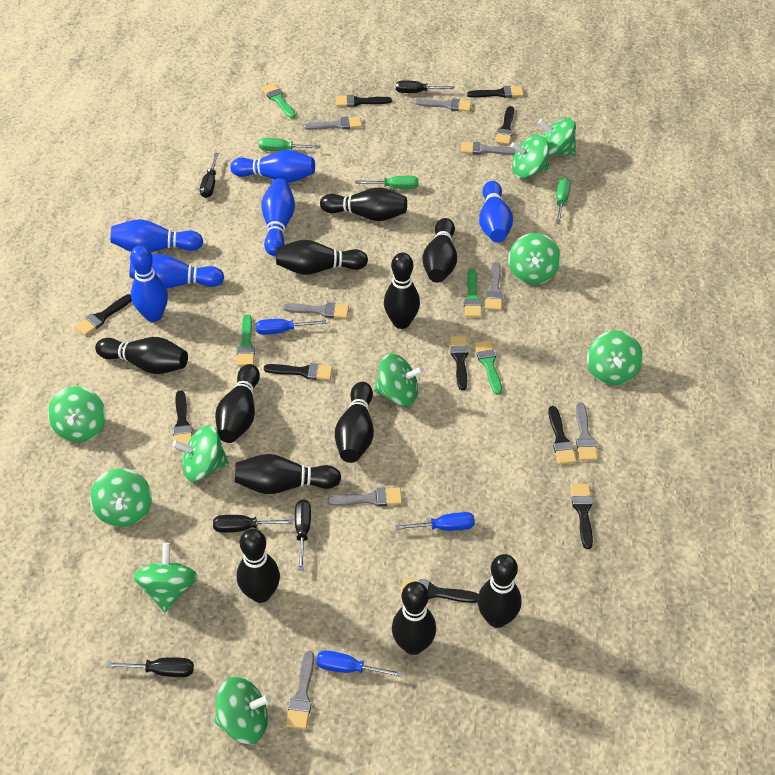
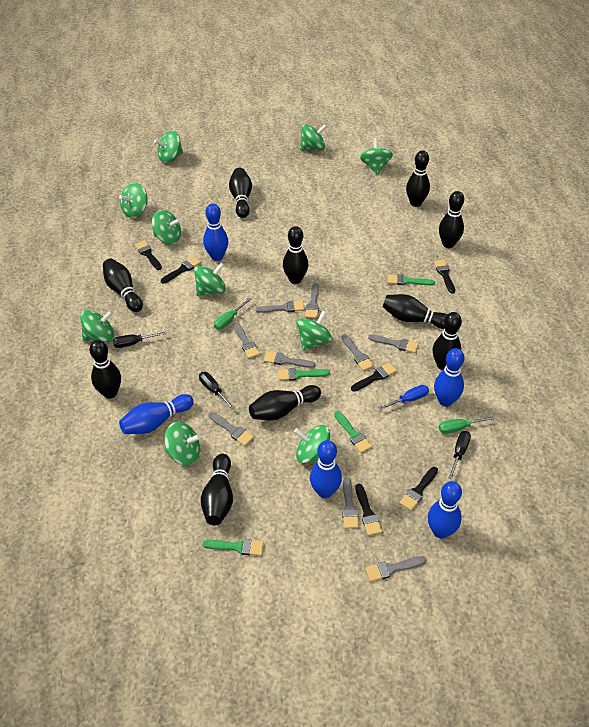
black bowling pin: 11 -> 10
black brush: 10 -> 6
black screwdriver: 5 -> 3
blue bowling pin: 6 -> 5
blue screwdriver: 3 -> 1
green screwdriver: 3 -> 2
grey brush: 8 -> 9

